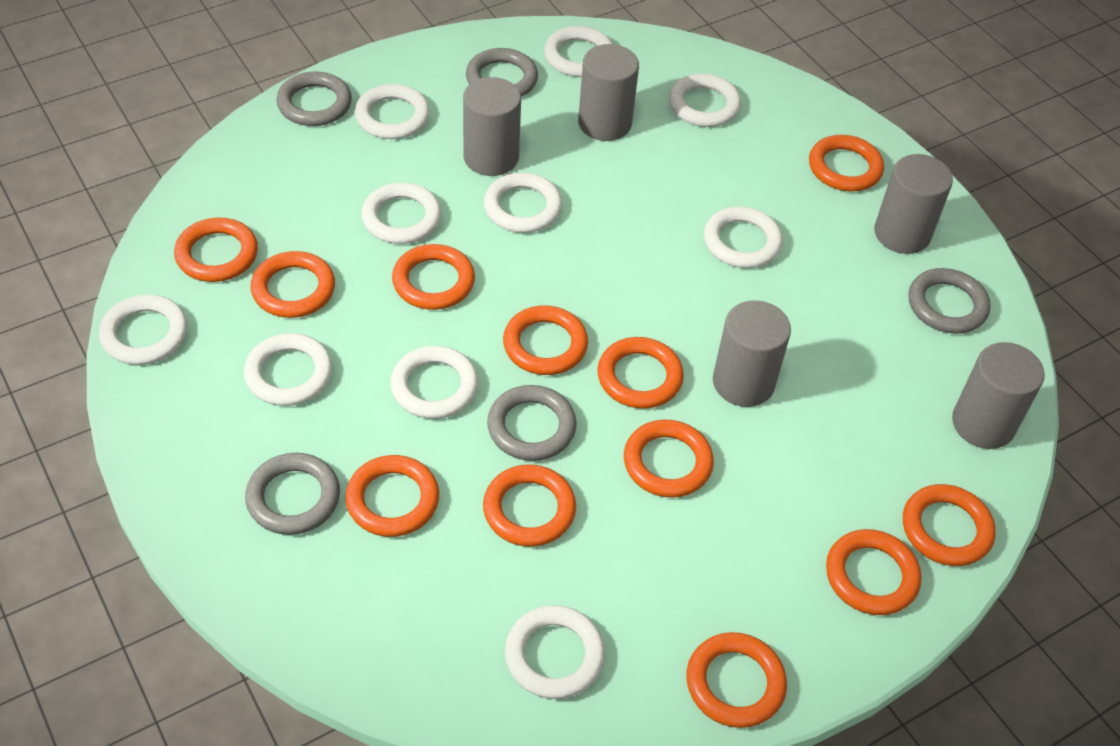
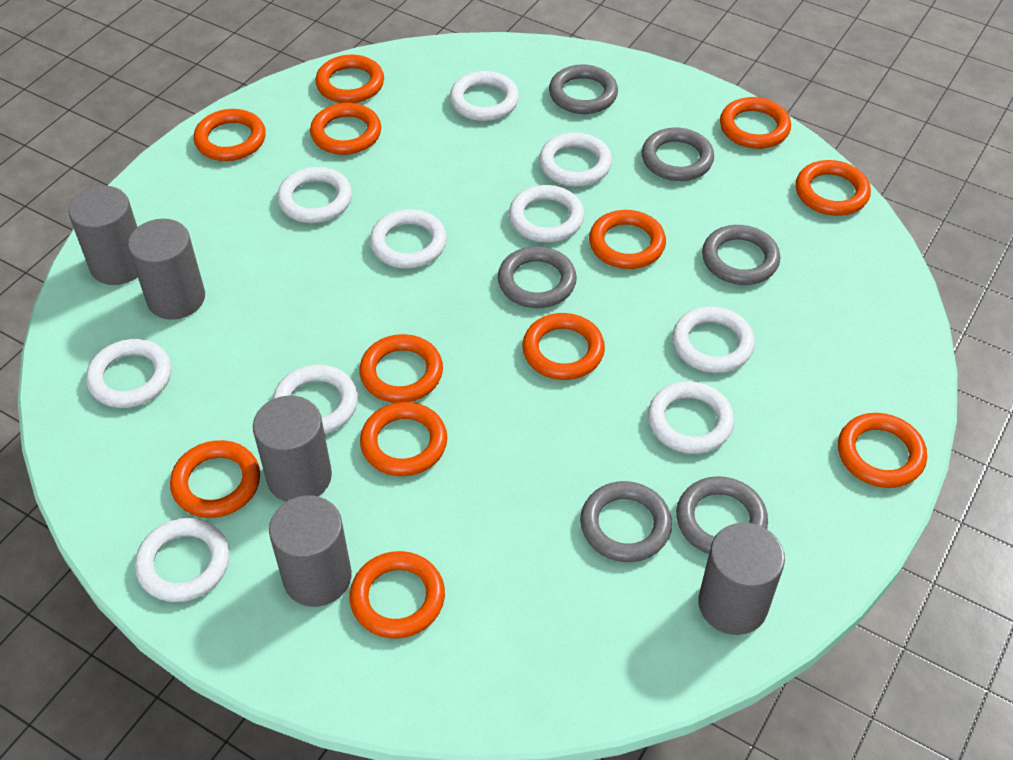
grey ring: 5 -> 6

